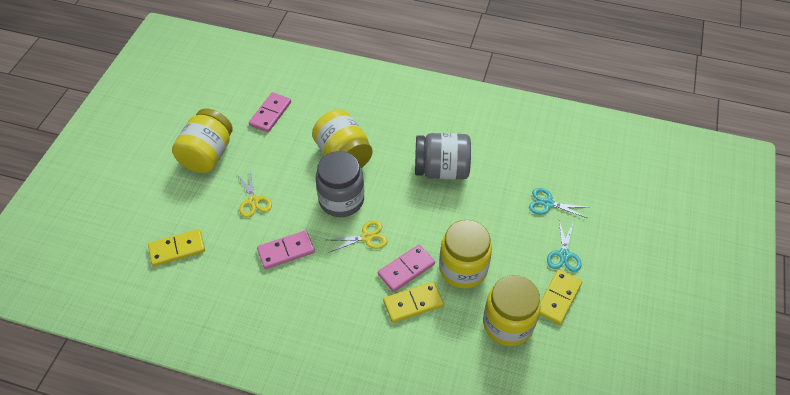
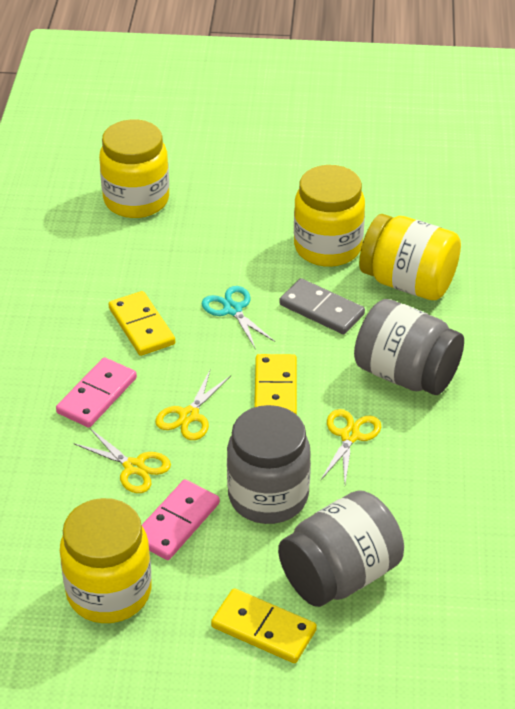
grey domino: 0 -> 1
grey jar: 2 -> 3
pink domino: 3 -> 2
turquoise scissors: 2 -> 1
yellow scissors: 2 -> 3

